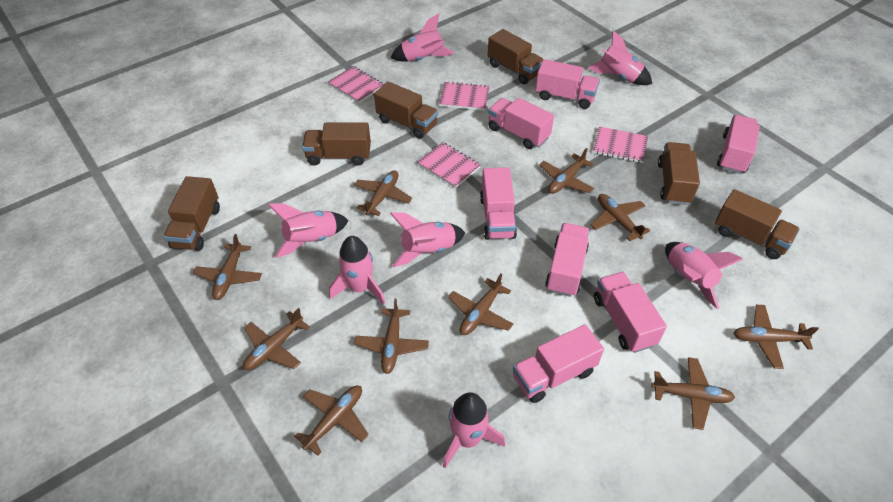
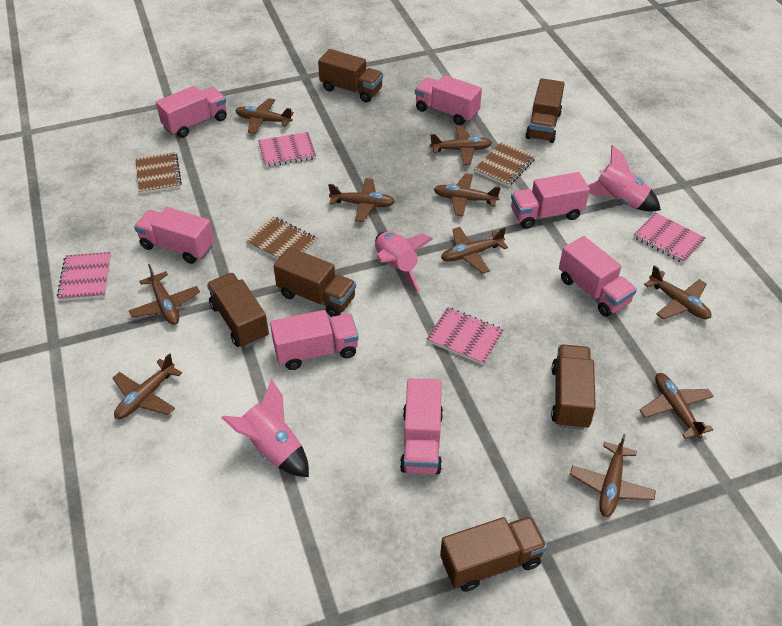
brown notebook: 0 -> 3
pink rocket: 7 -> 3

